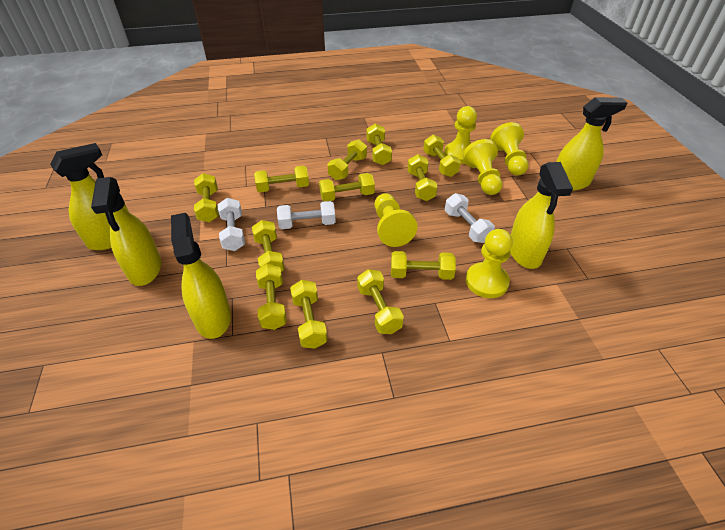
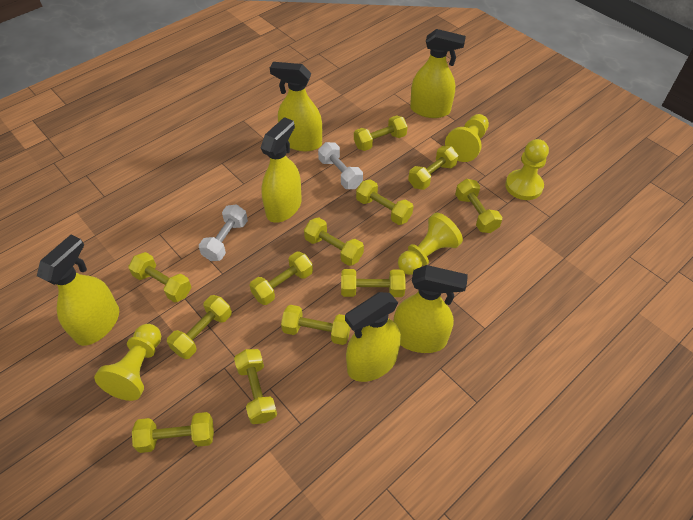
white dumbbell: 3 -> 2
yellow pawn: 5 -> 4
yellow spray bottle: 5 -> 6

